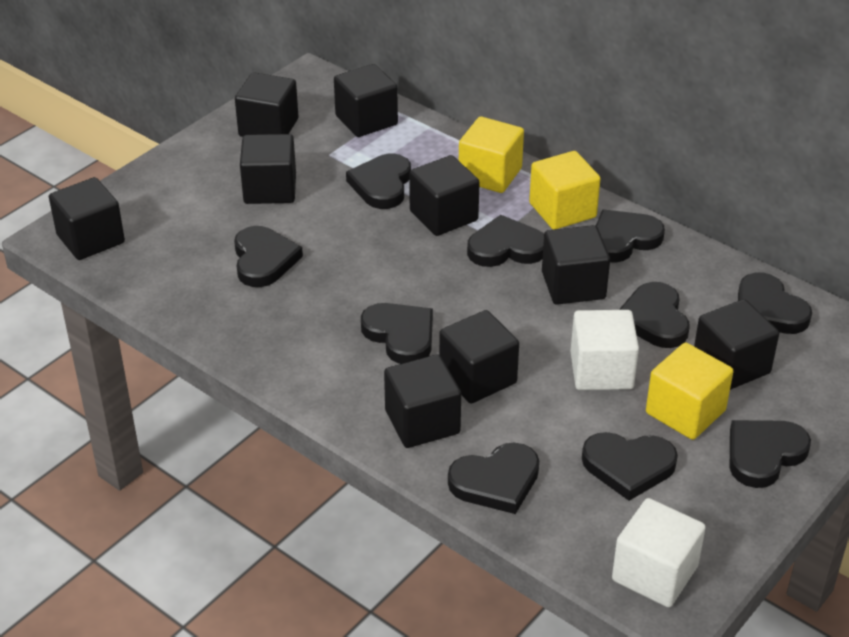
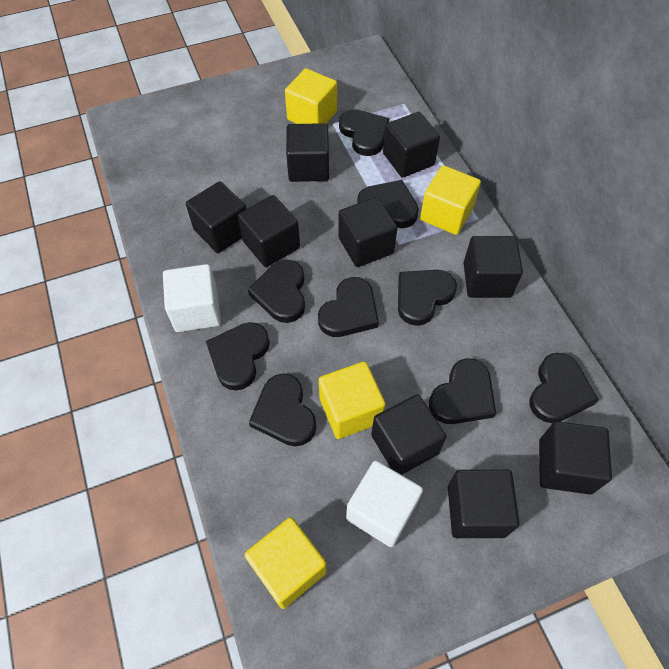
black heart: 10 -> 9
yellow cube: 3 -> 4

